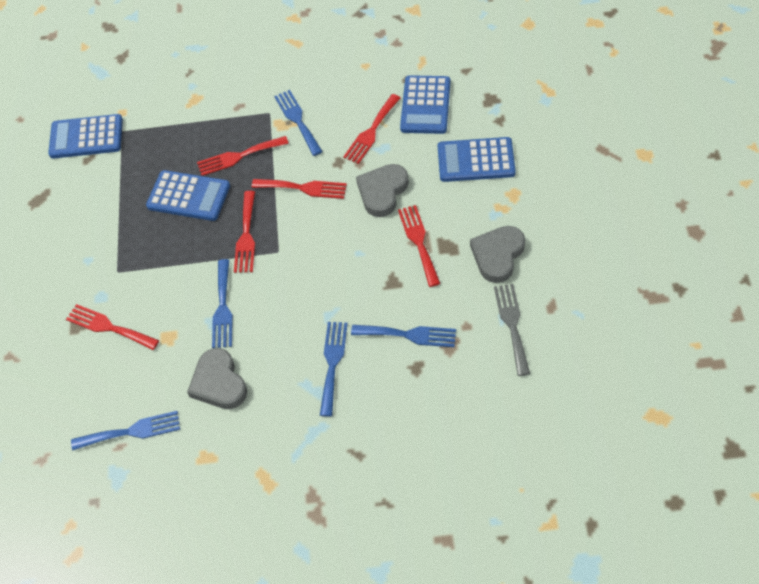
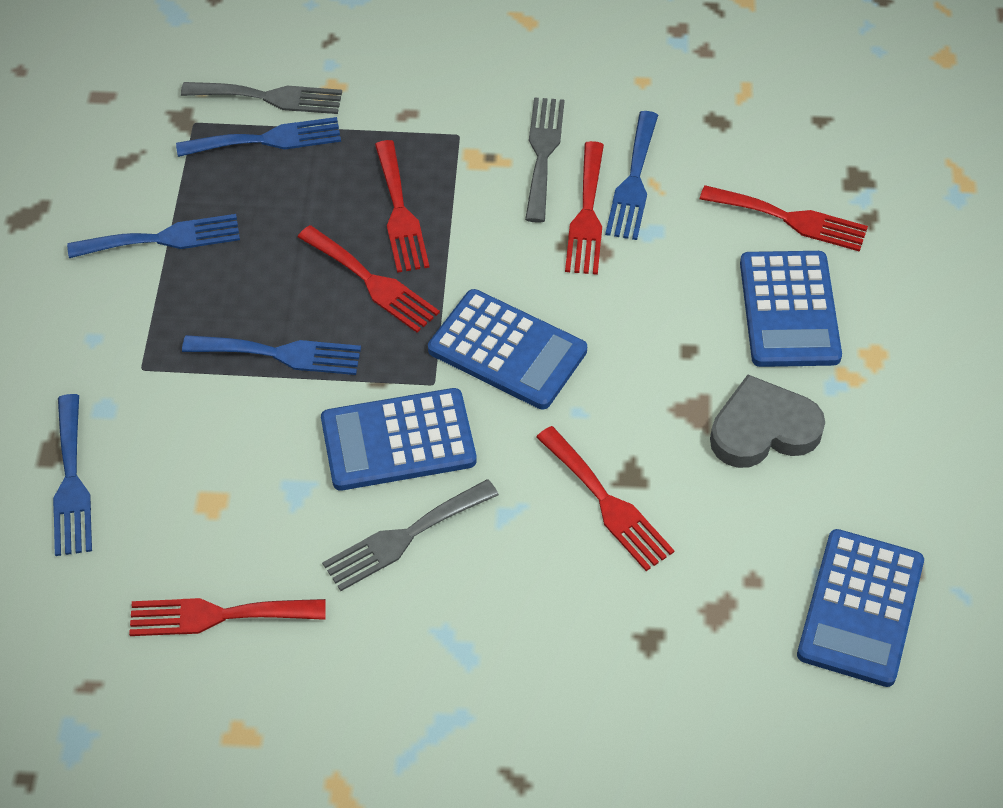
grey fork: 1 -> 3
grey heart: 3 -> 1

